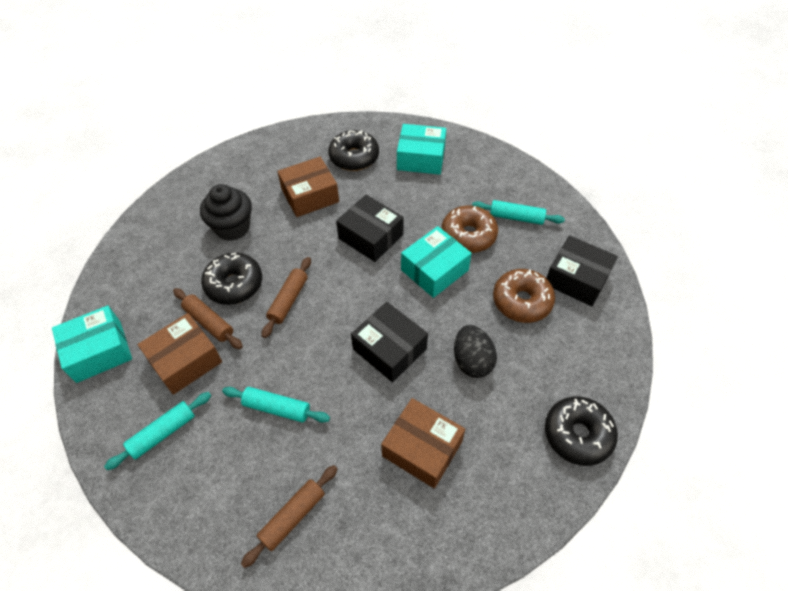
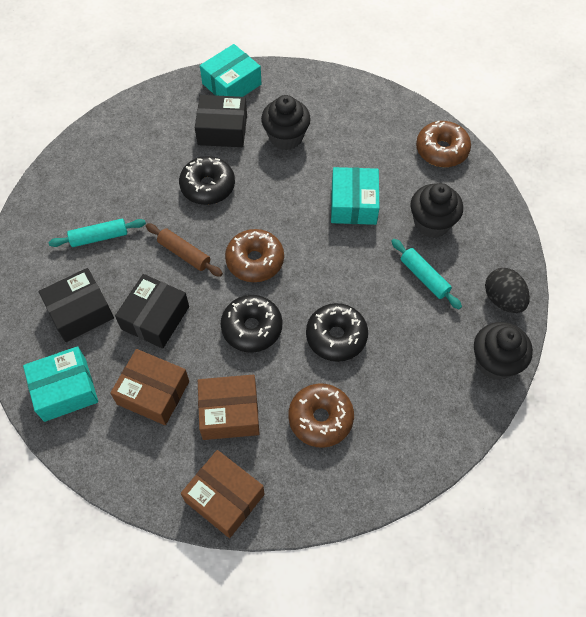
black cupcake: 1 -> 3
brown donut: 2 -> 3
brown rolling pin: 3 -> 1
turquoise rolling pin: 3 -> 2

